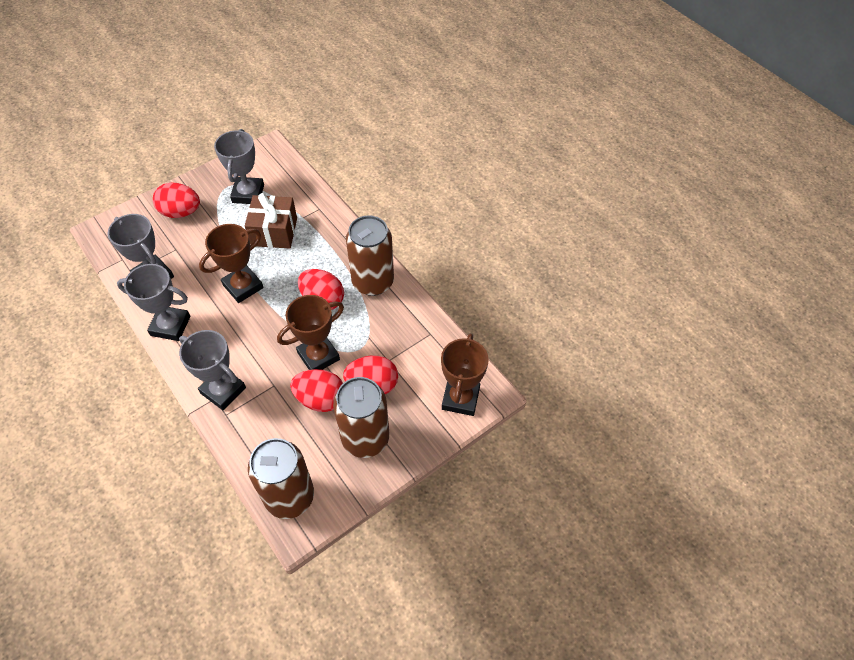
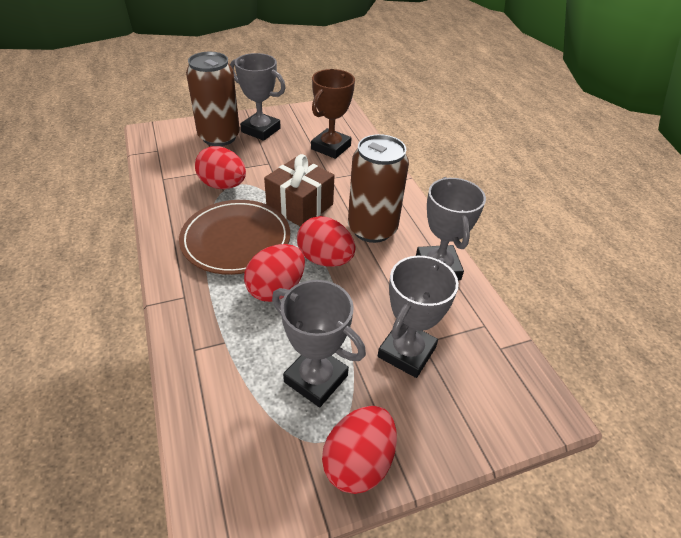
brown can: 3 -> 2
brown plate: 0 -> 1
brown trophy: 3 -> 1

